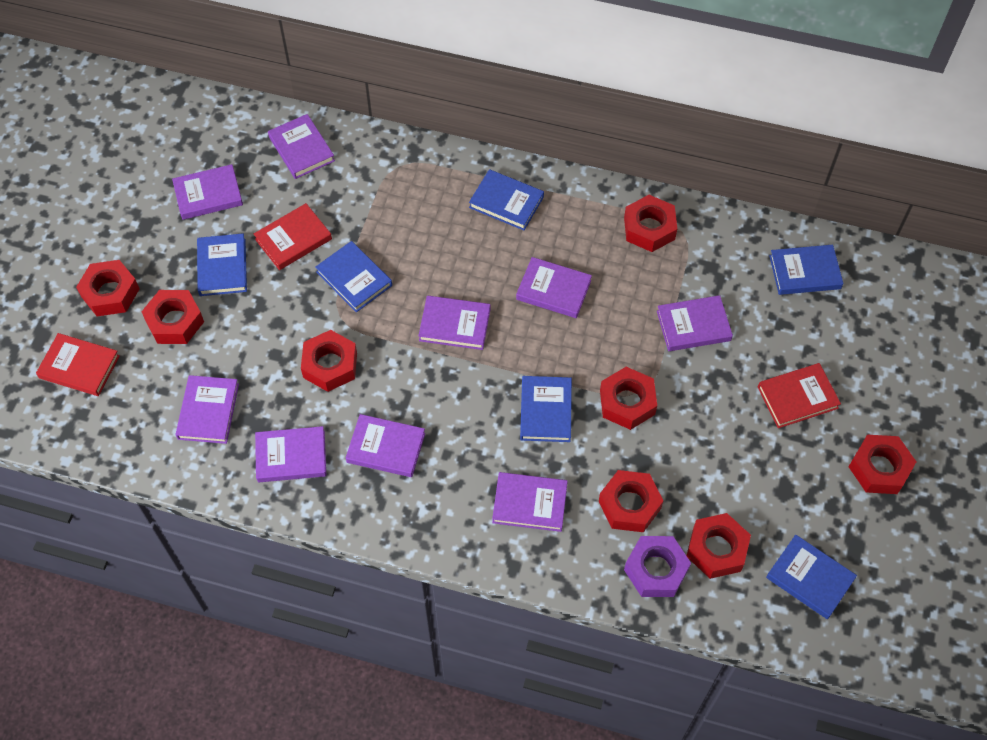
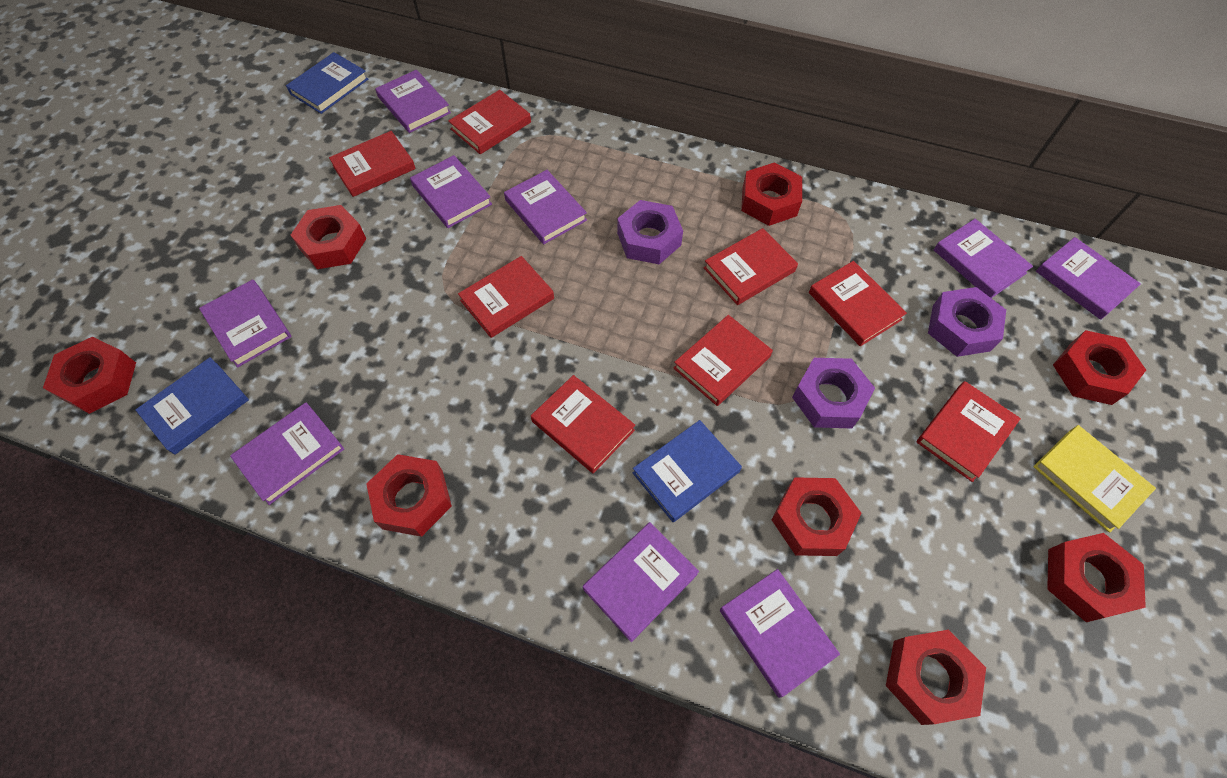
blue book: 6 -> 3
purple nut: 1 -> 3
red book: 3 -> 8
yellow book: 0 -> 1

